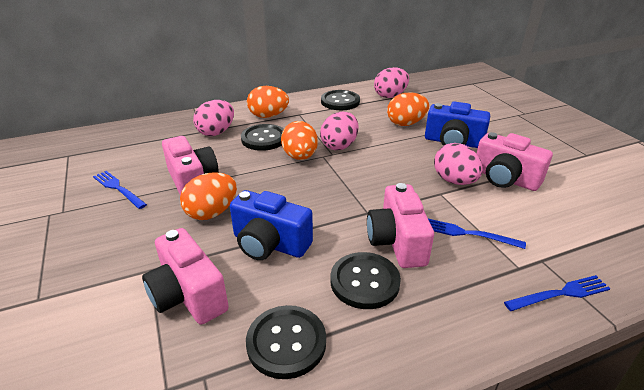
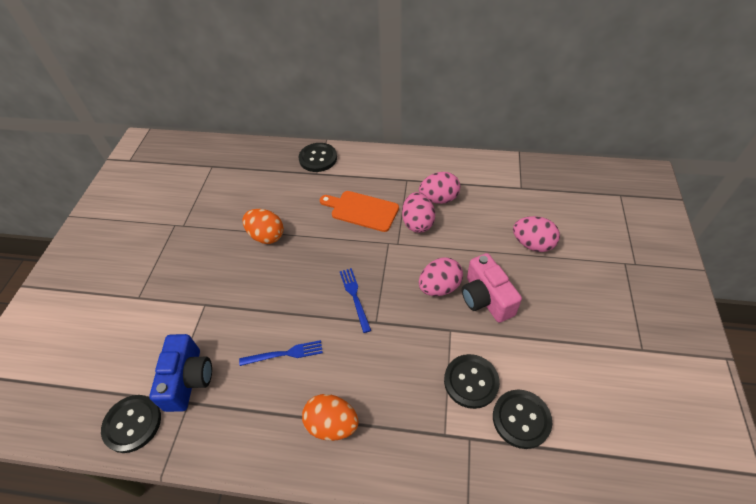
blue camera: 2 -> 1
blue fork: 3 -> 2
orange cutting board: 0 -> 1
orange egg: 4 -> 2
pink camera: 4 -> 1

